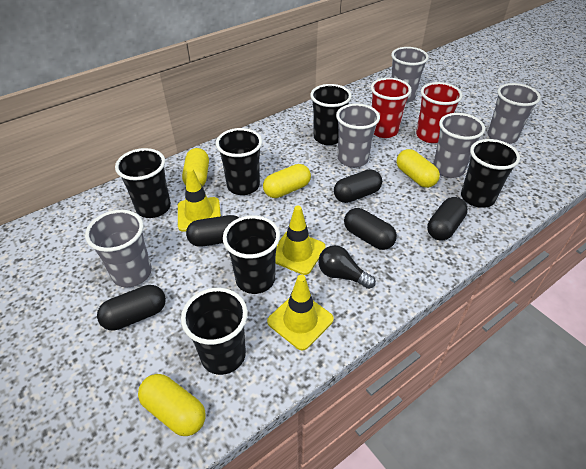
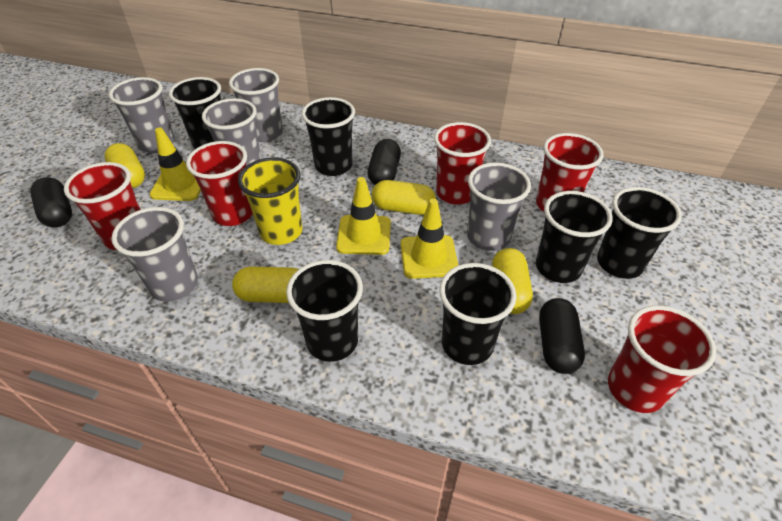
black capsule: 5 -> 3
black light bulb: 1 -> 0
red cup: 2 -> 5
yellow cup: 0 -> 1

